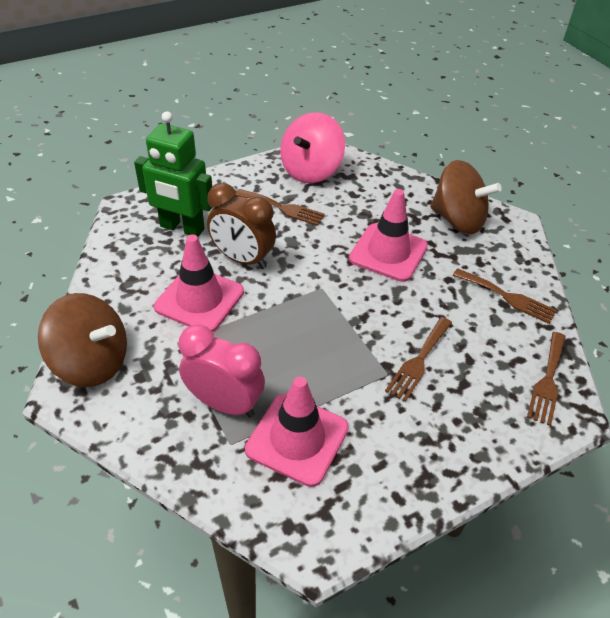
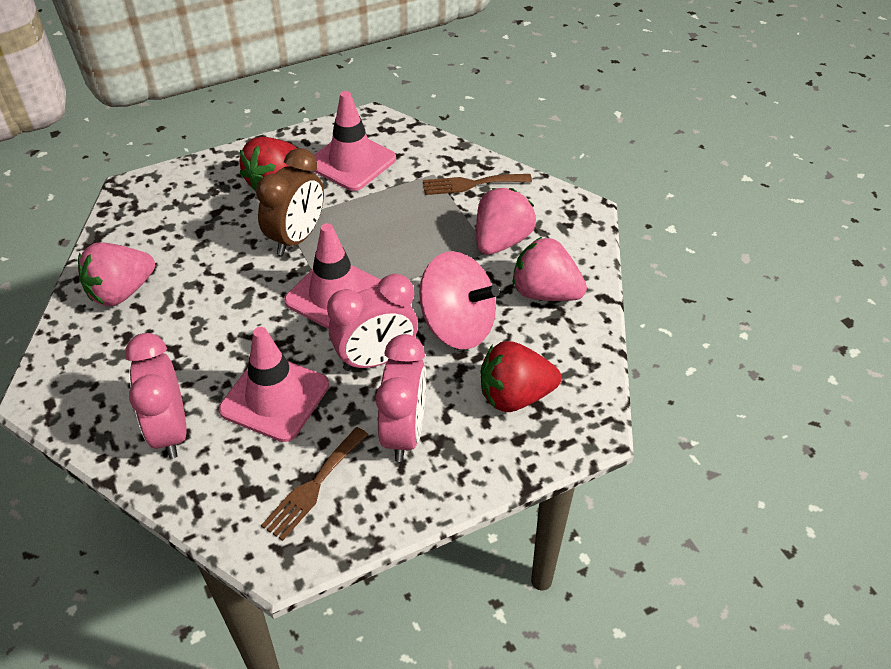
brown fork: 4 -> 2
brown spinning top: 2 -> 0
green robot: 1 -> 0
pink clock: 1 -> 3
pink strawberry: 0 -> 3
red strawberry: 0 -> 2

